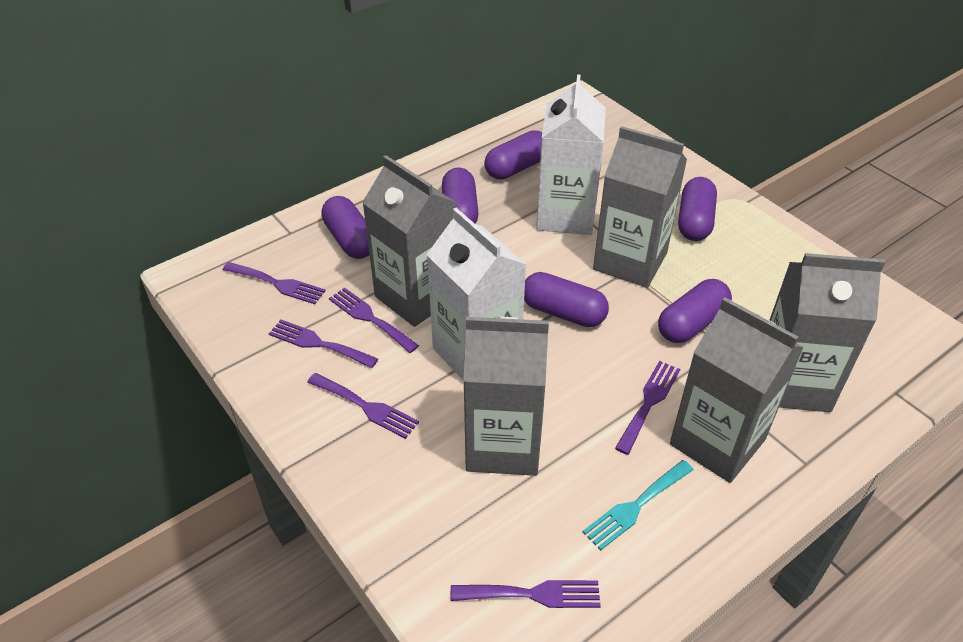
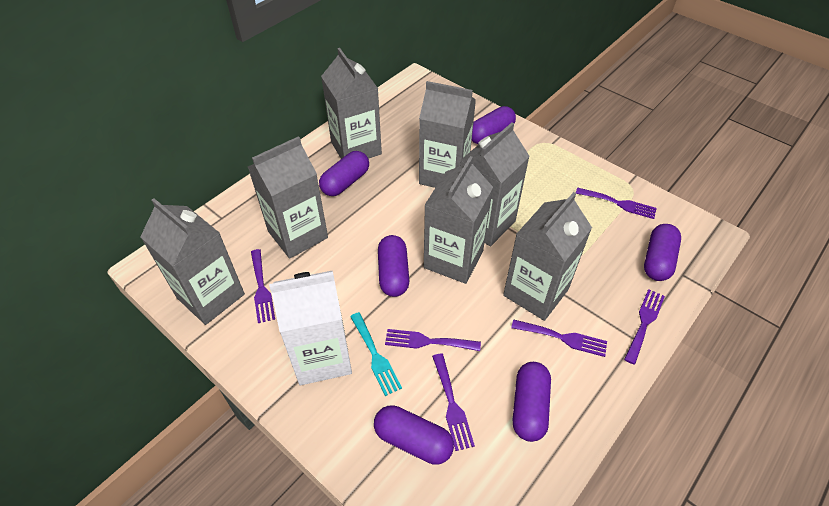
grey carton: 5 -> 7
white carton: 2 -> 1

